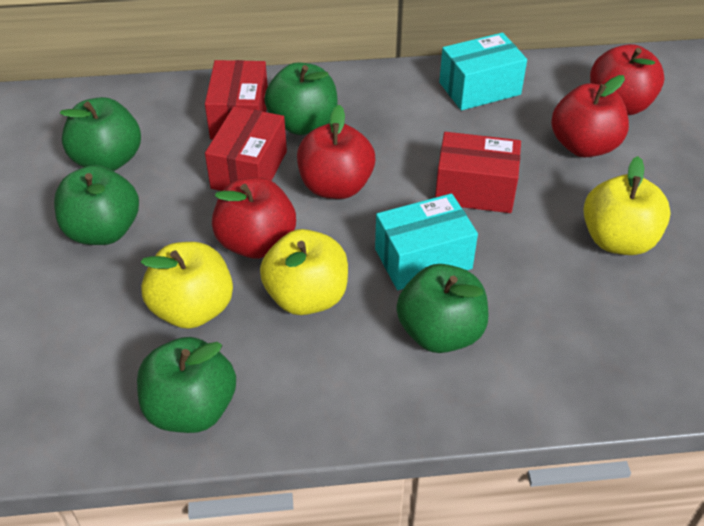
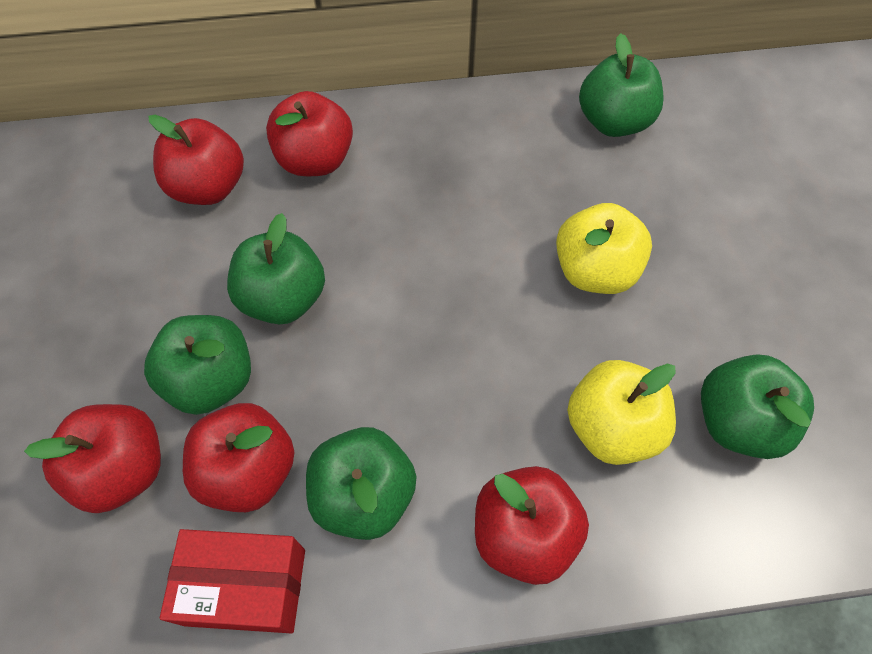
red apple: 4 -> 5
red box: 3 -> 1
turquoise box: 2 -> 0
yellow apple: 3 -> 2

